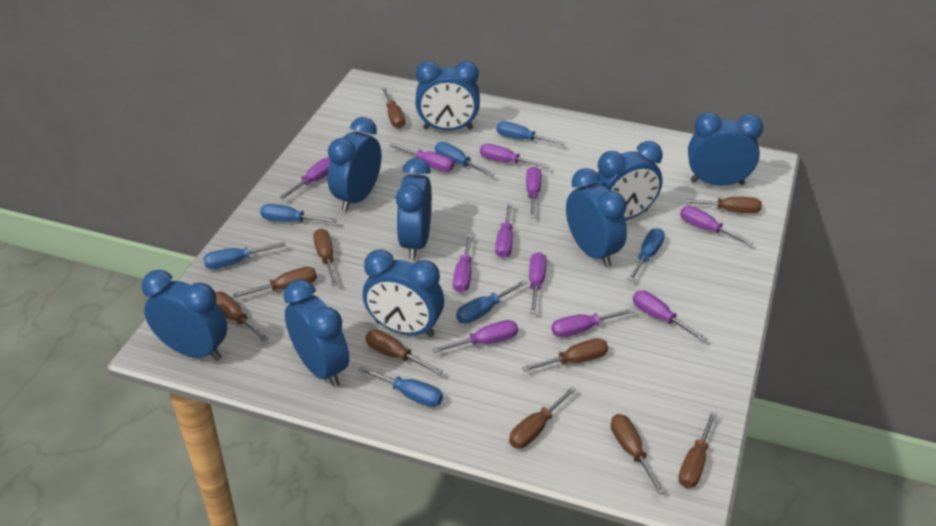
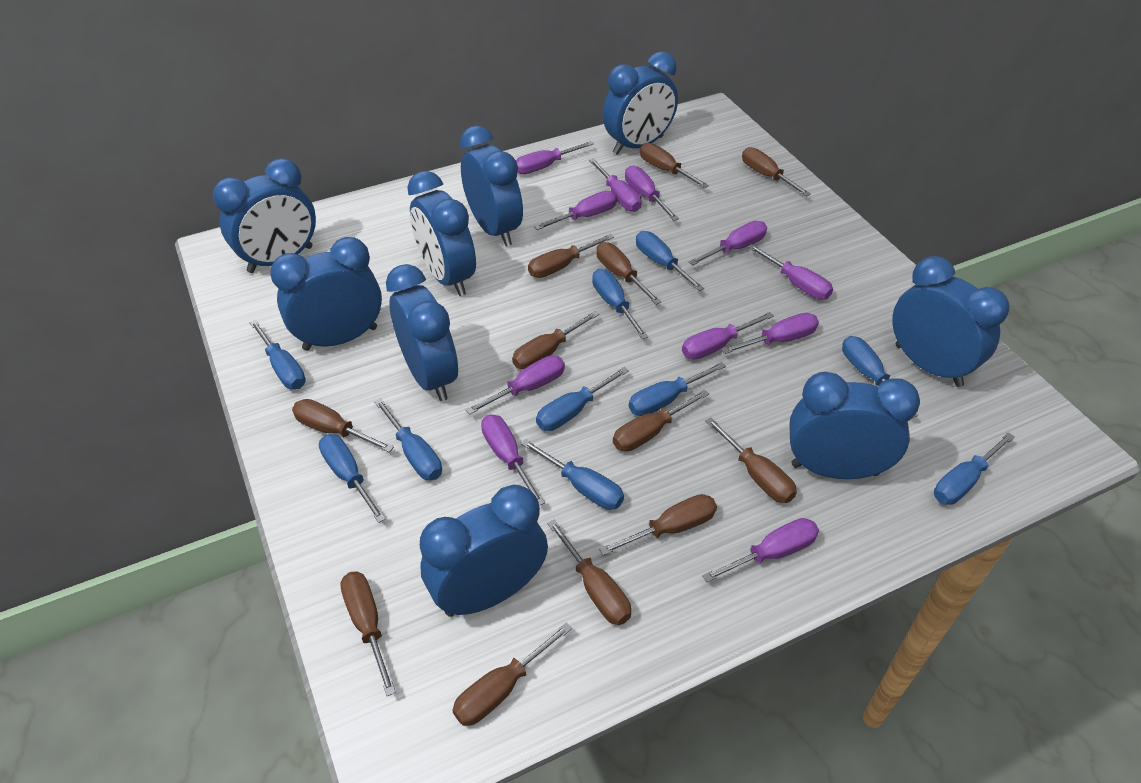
blue screwdriver: 7 -> 10
brown screwdriver: 10 -> 12

